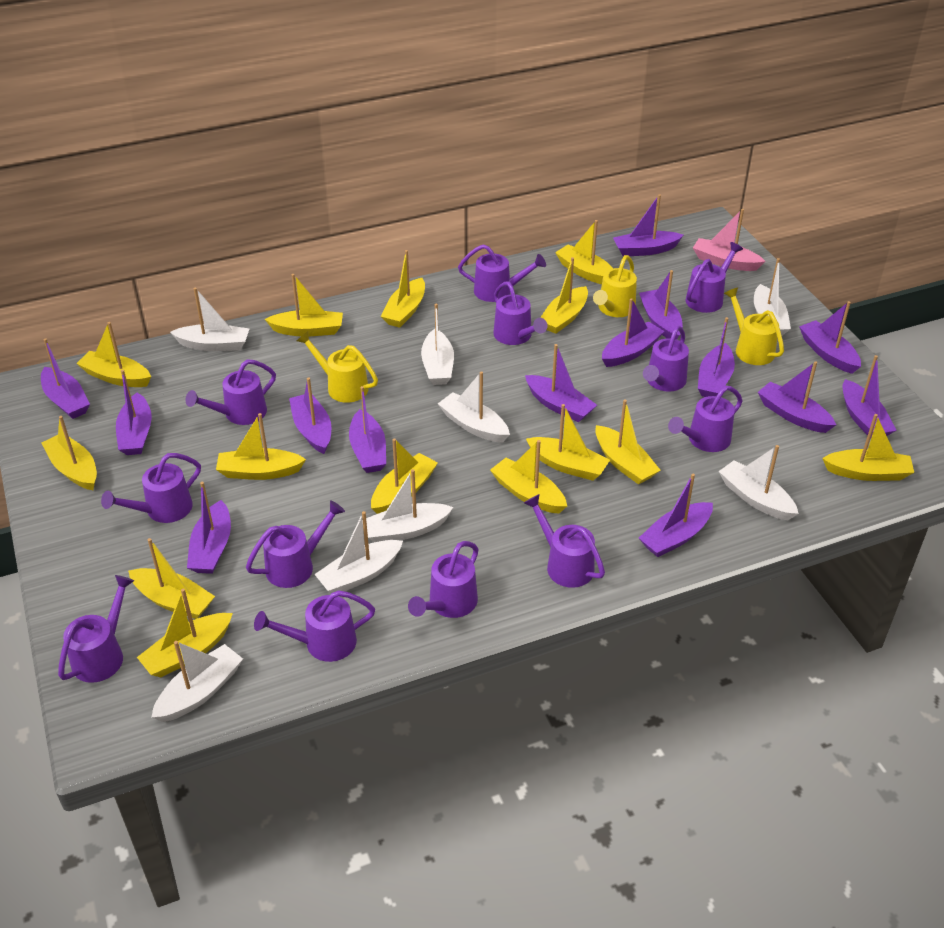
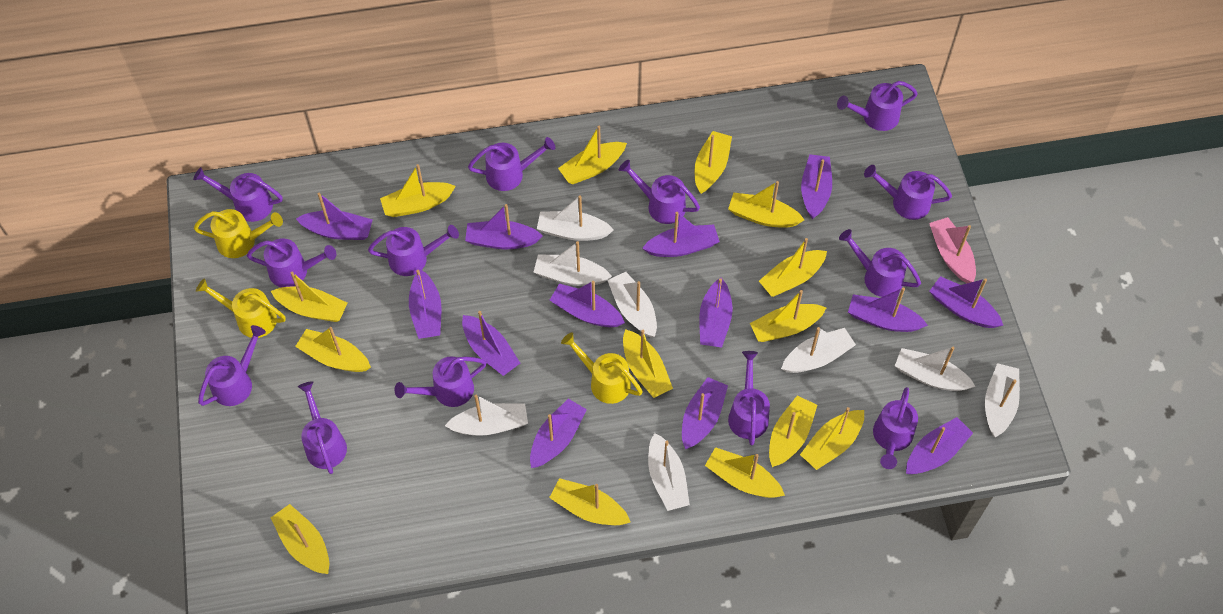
purple boat: 14 -> 13
purple watering can: 12 -> 13

